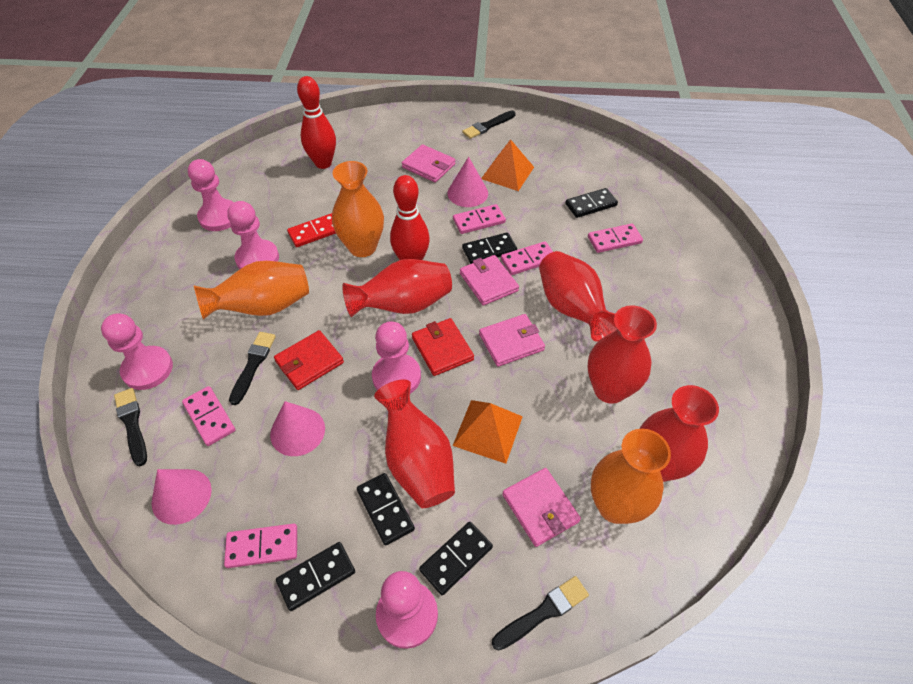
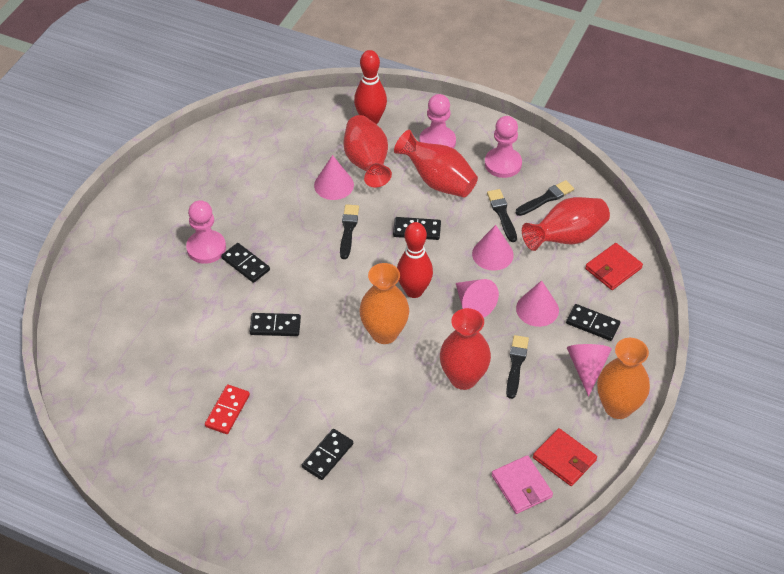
orange pyramid: 2 -> 0
orange vase: 3 -> 2
pink cone: 3 -> 5
pink domino: 5 -> 0
pink pawn: 5 -> 3
pink wallet: 4 -> 1
red vase: 5 -> 4

